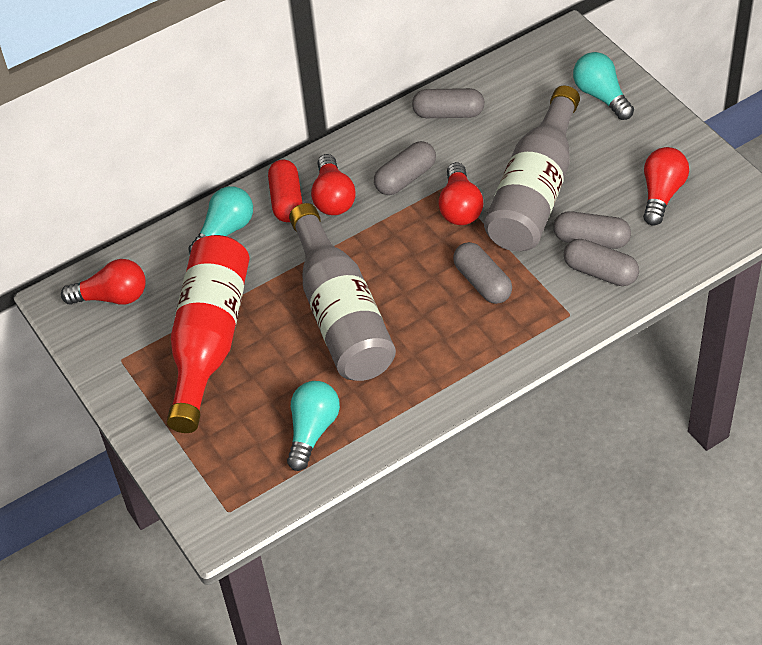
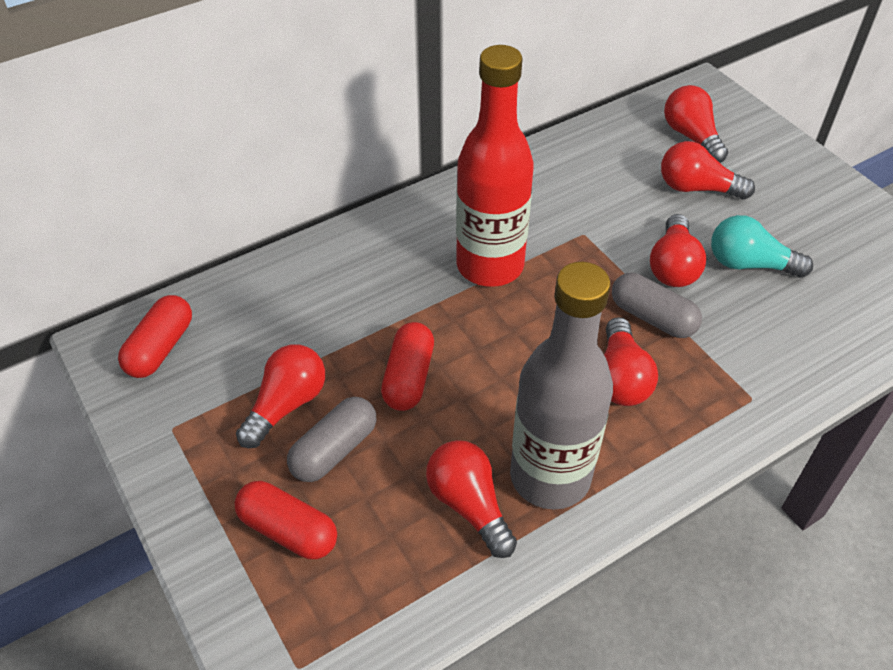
grey bottle: 2 -> 1
grey capsule: 5 -> 2
red capsule: 1 -> 3
red light bulb: 4 -> 6
turquoise light bulb: 3 -> 1

